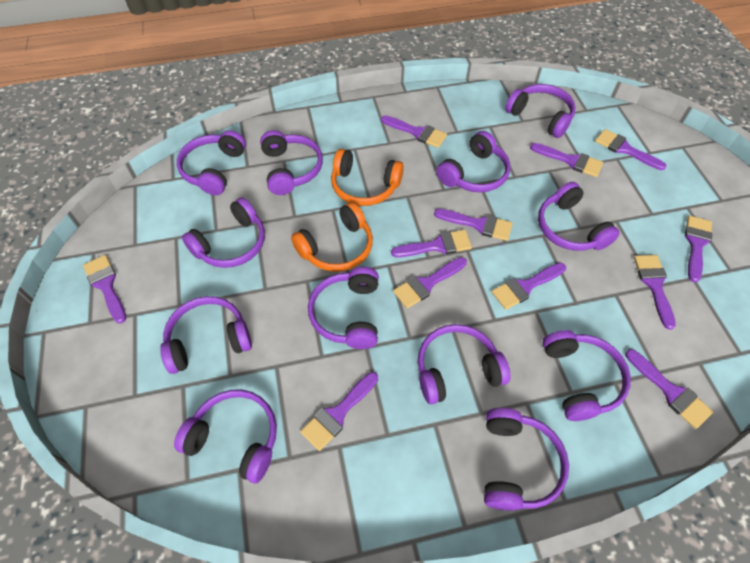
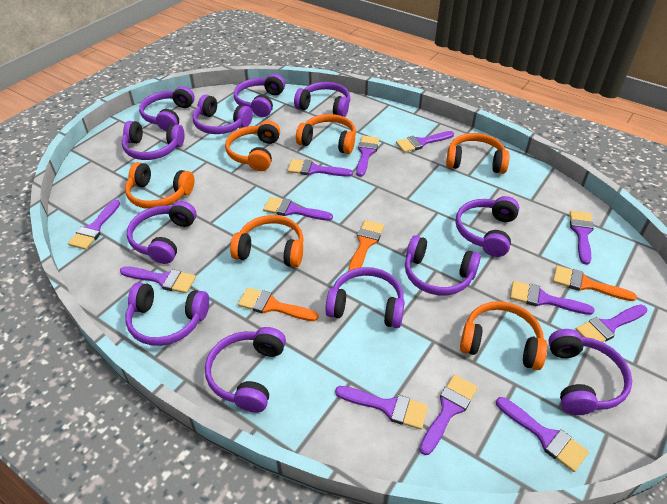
orange brush: 0 -> 3
orange headphones: 2 -> 6

